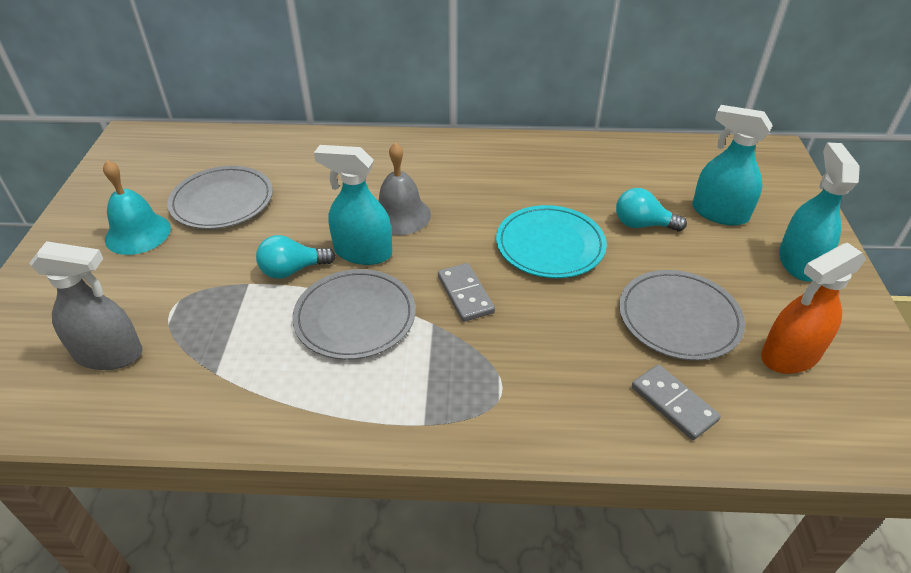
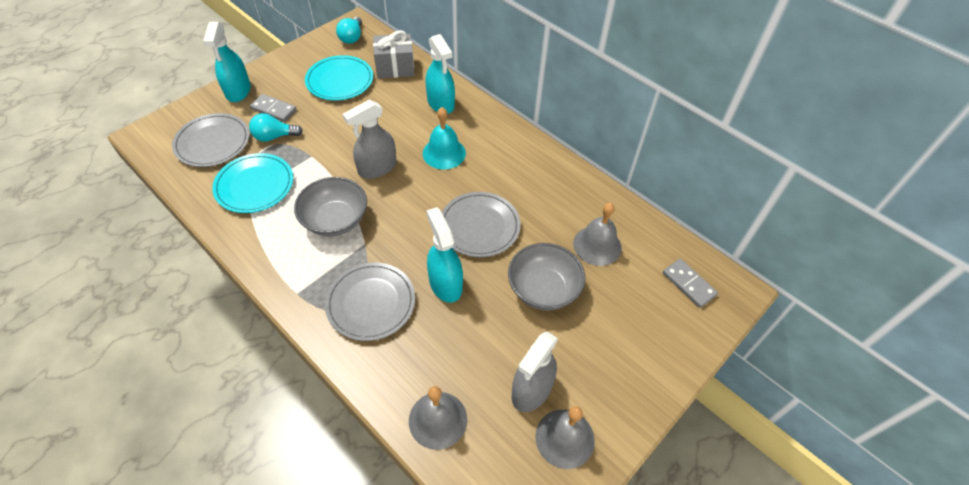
grey bell: 1 -> 3
grey bowl: 0 -> 2
grey gift: 0 -> 1
grey spray bottle: 1 -> 2
orange spray bottle: 1 -> 0
turquoise plate: 1 -> 2

